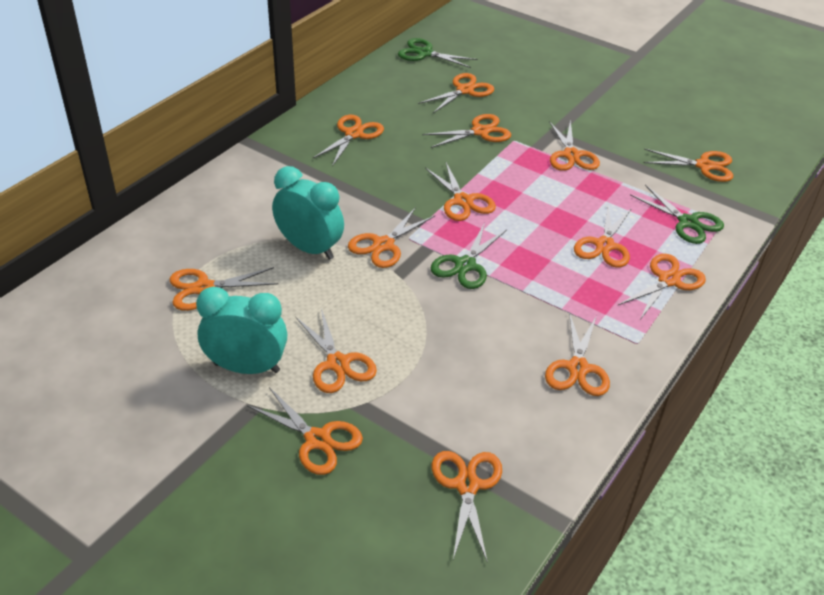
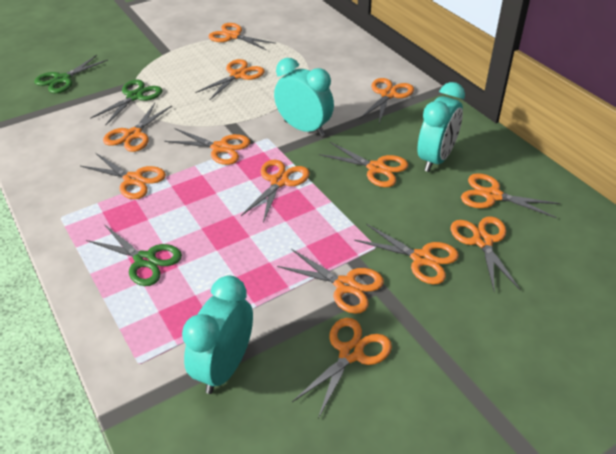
orange scissors: 14 -> 13
turquoise clock: 2 -> 3

